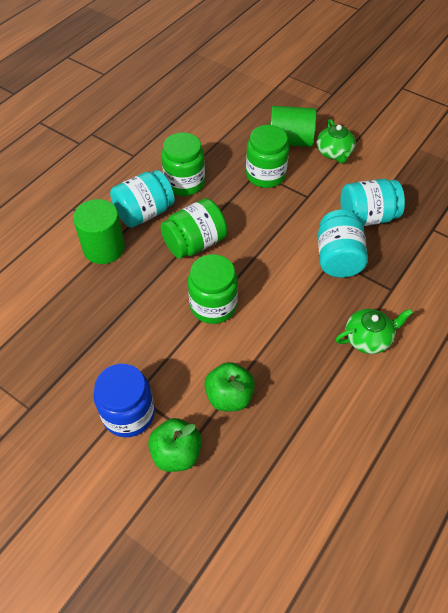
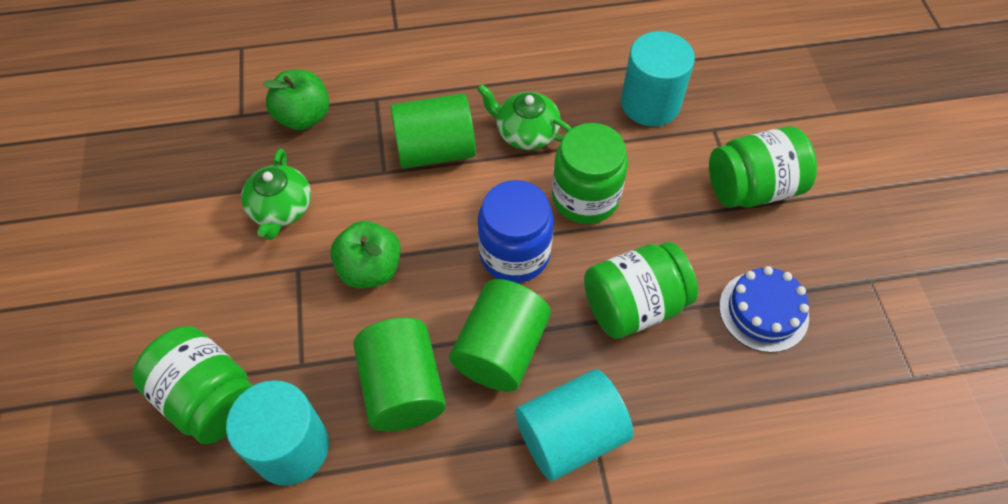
blue cake: 0 -> 1
green cylinder: 2 -> 3
turquoise cylinder: 0 -> 3
turquoise jar: 3 -> 0

